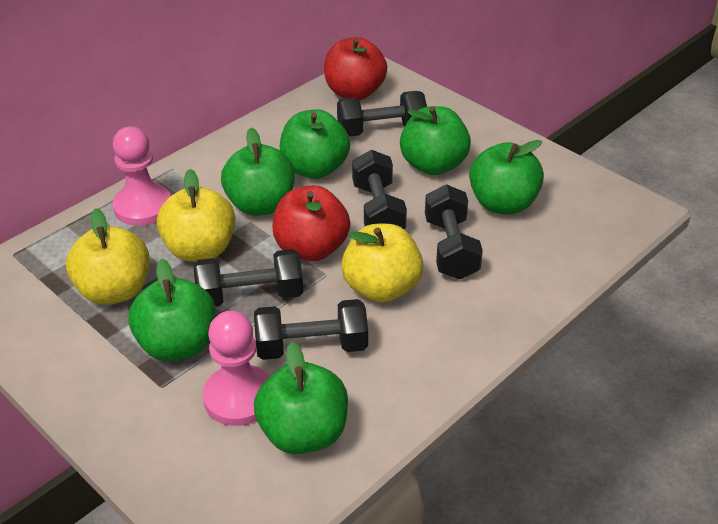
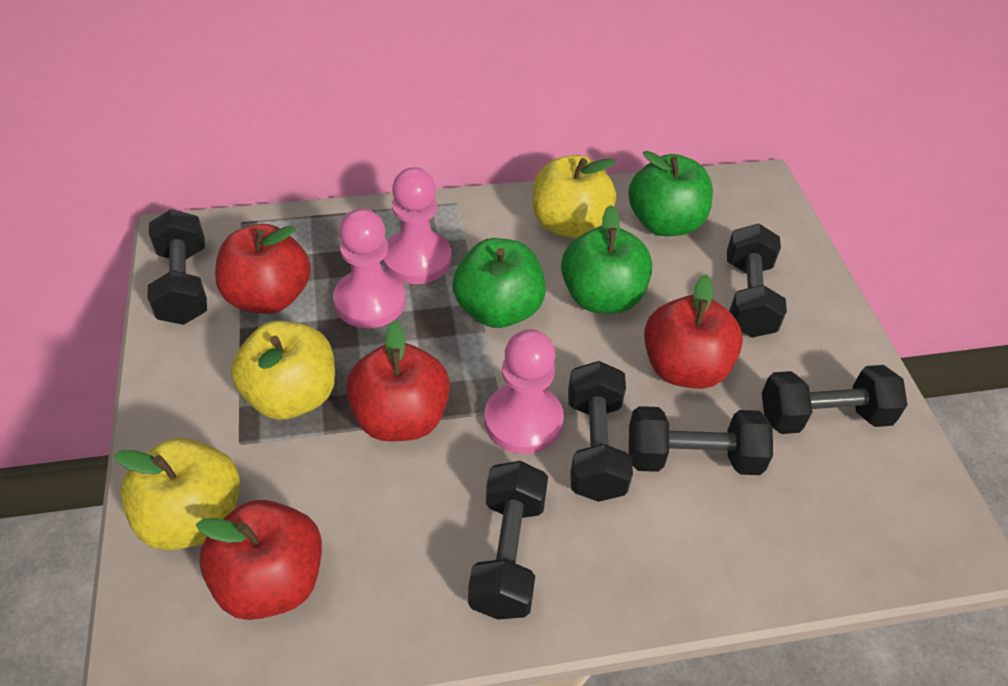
black dumbbell: 5 -> 6
green apple: 6 -> 3
pink pawn: 2 -> 3
red apple: 2 -> 4

